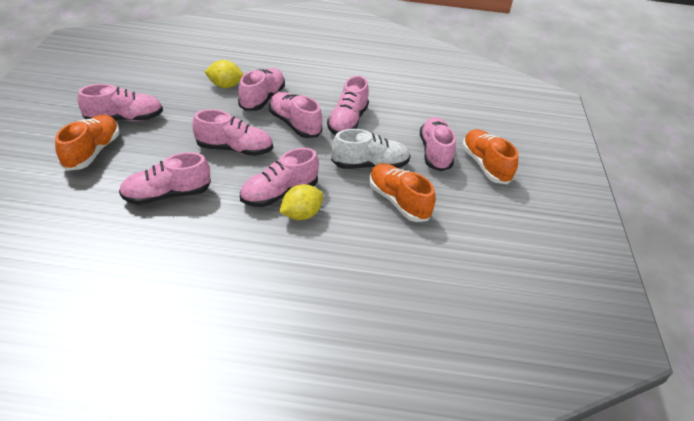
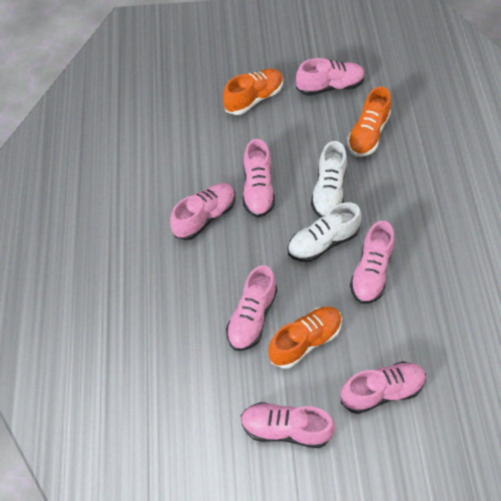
pink shoe: 8 -> 7
white shoe: 1 -> 2
yellow lemon: 2 -> 0

